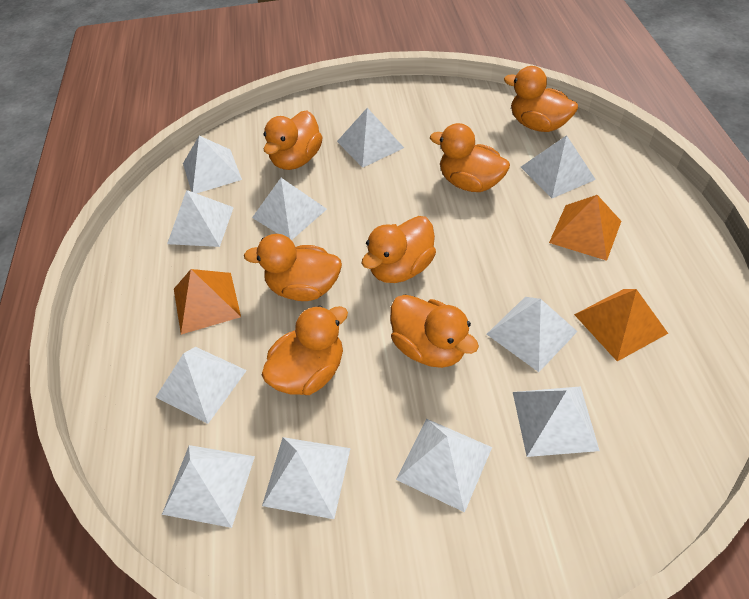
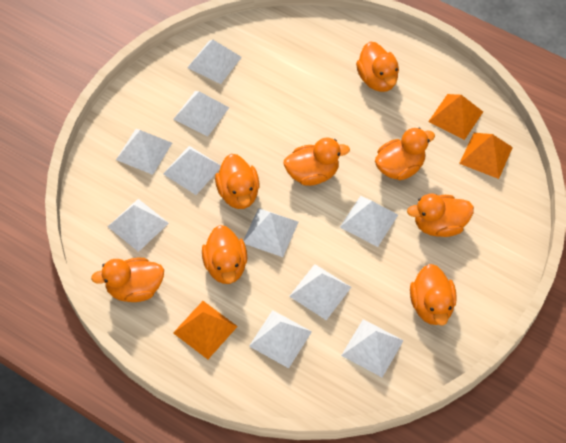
orange duck: 7 -> 8
white pyramid: 11 -> 10

